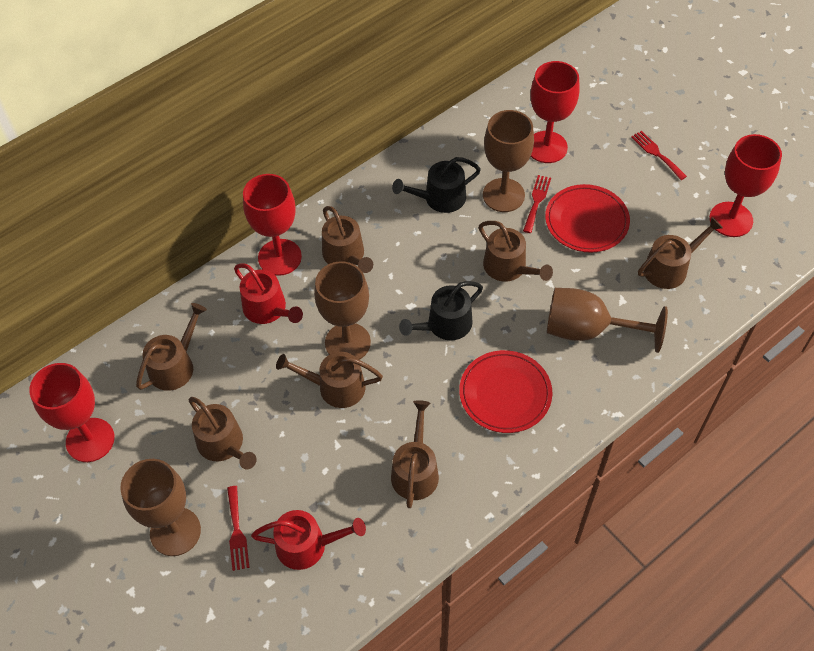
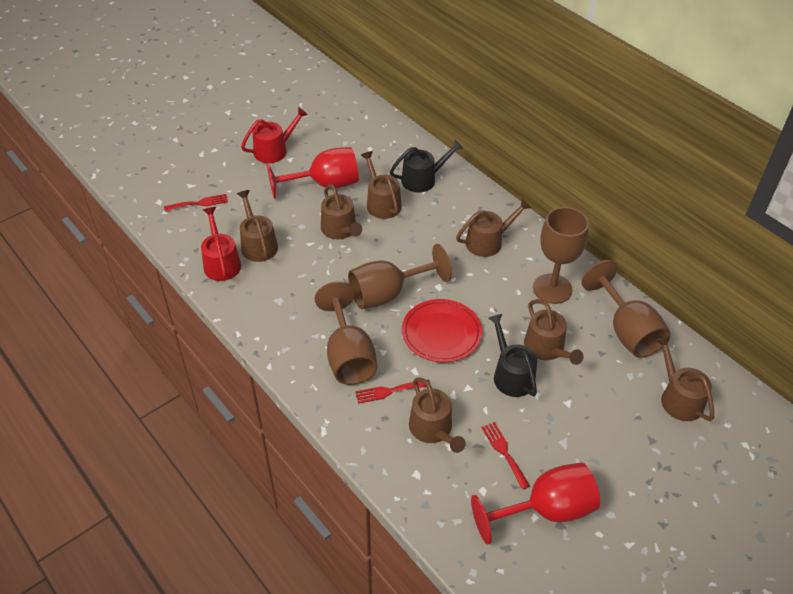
red goblet: 4 -> 2
red plate: 2 -> 1

